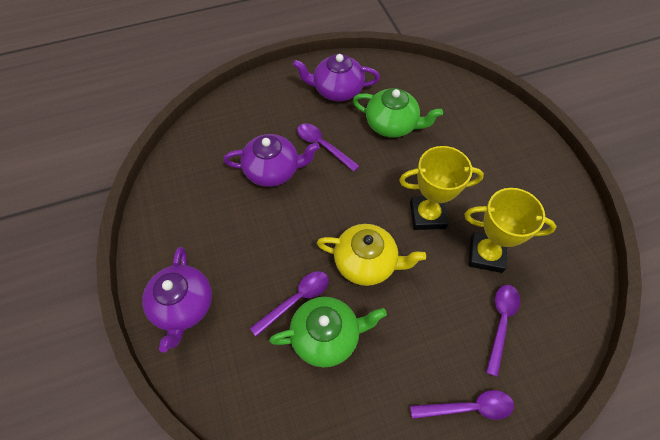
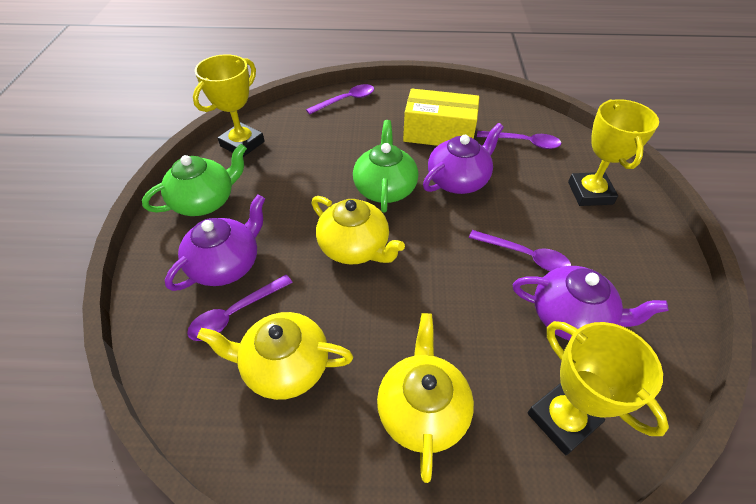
yellow box: 0 -> 1
yellow teapot: 1 -> 3
yellow trophy: 2 -> 3

